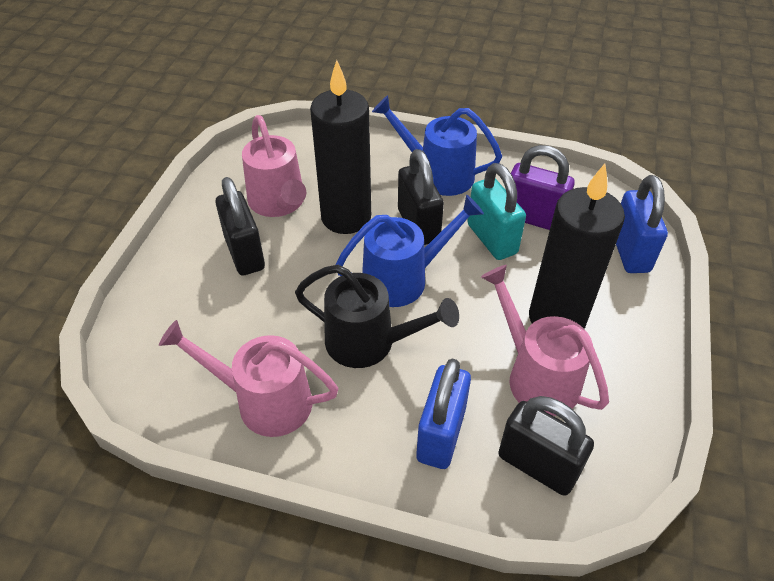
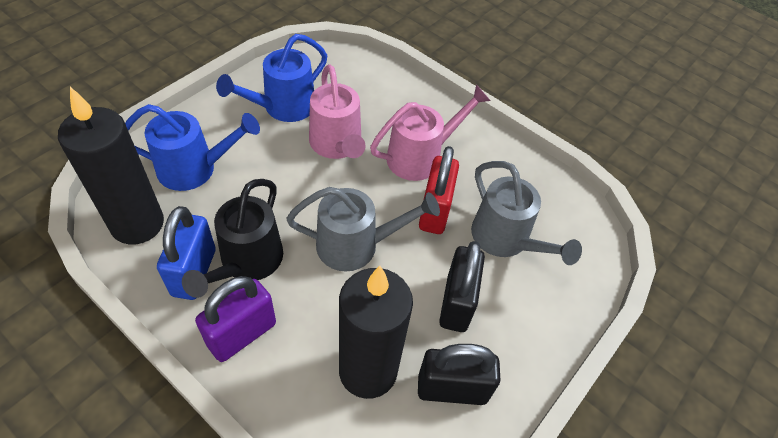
black padlock: 3 -> 2
blue padlock: 2 -> 1
grey watering can: 0 -> 2
pink watering can: 3 -> 2
red padlock: 0 -> 1
turquoise padlock: 1 -> 0

